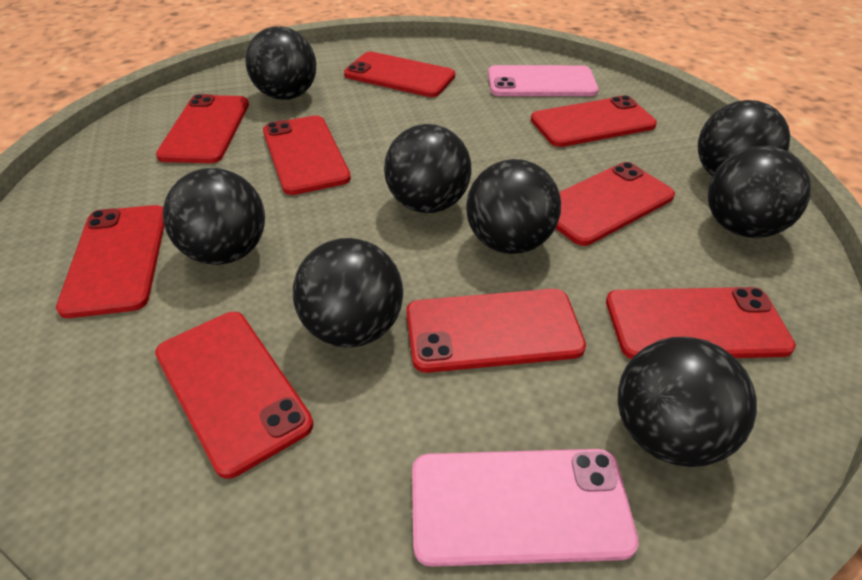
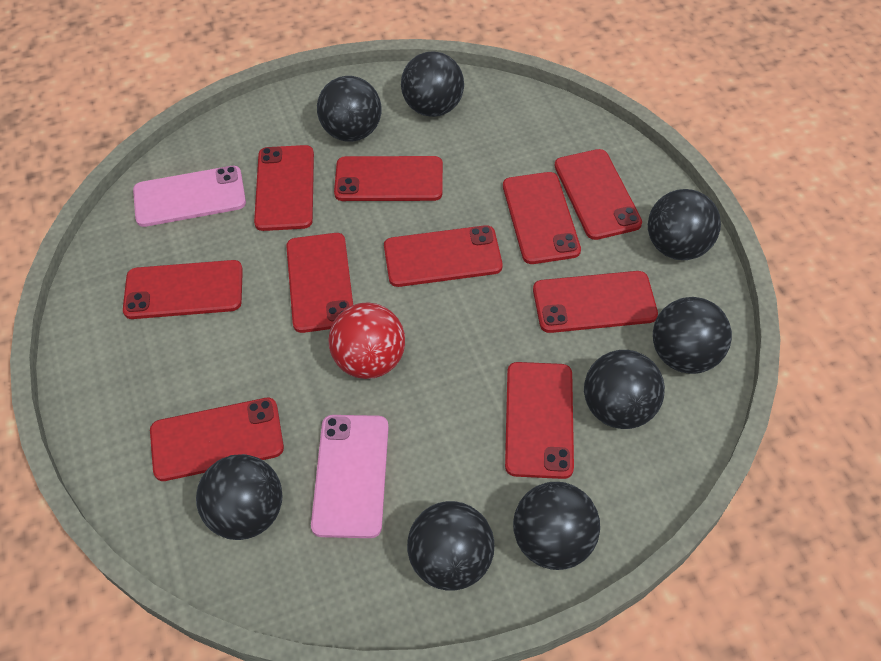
red ball: 0 -> 1
red phone: 9 -> 10

